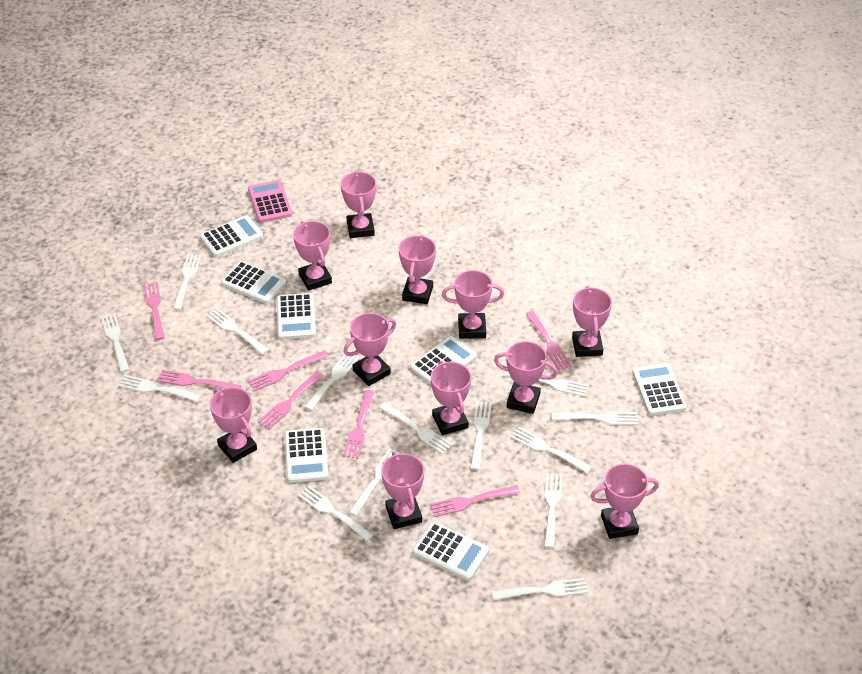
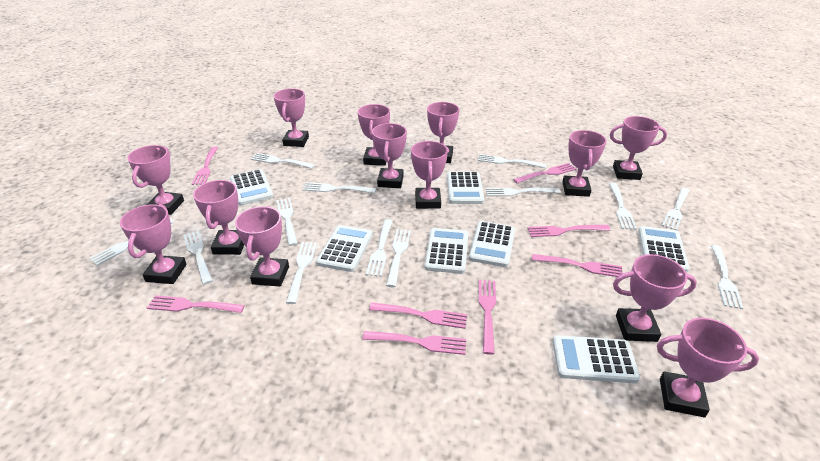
pink calculator: 1 -> 0
pink fork: 7 -> 8
pink trophy: 11 -> 13
white fork: 14 -> 13

